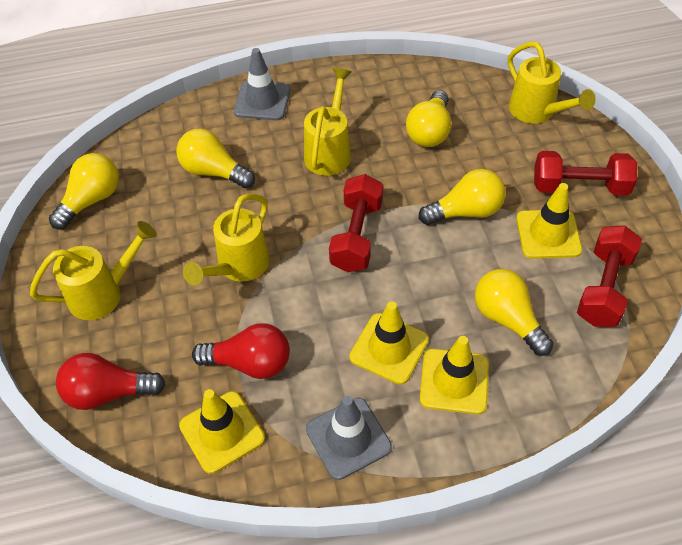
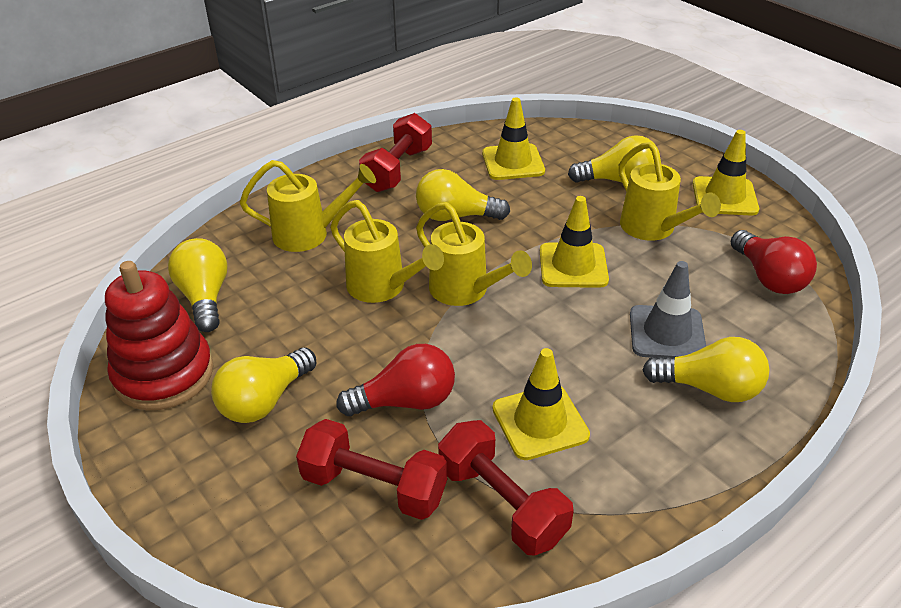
grey traffic cone: 2 -> 1
red stacking toy: 0 -> 1

